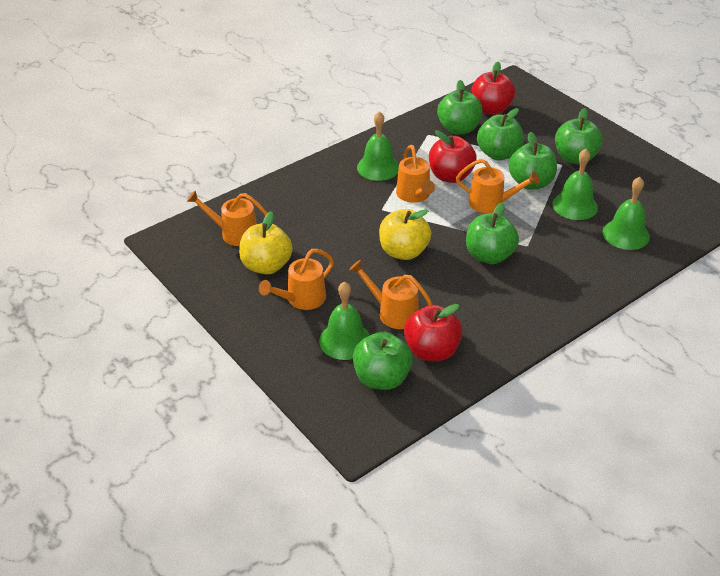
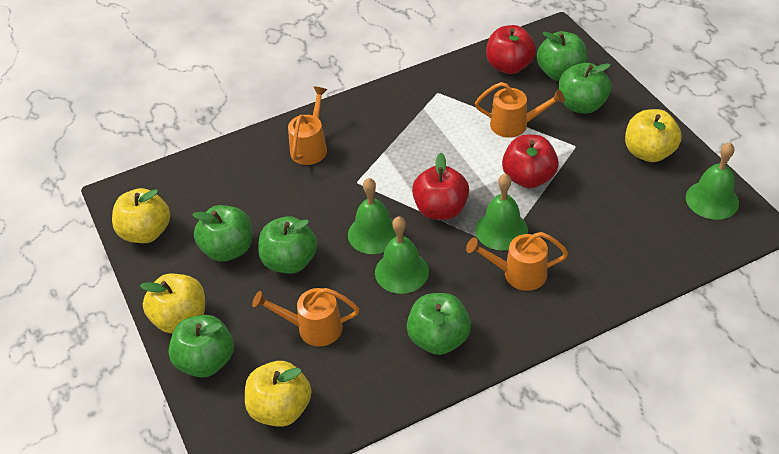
orange watering can: 5 -> 4
yellow apple: 2 -> 4

